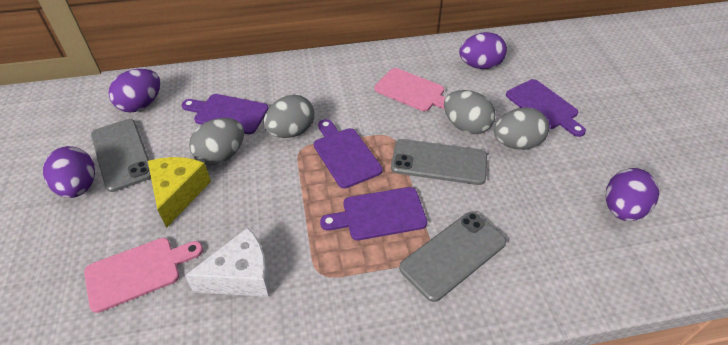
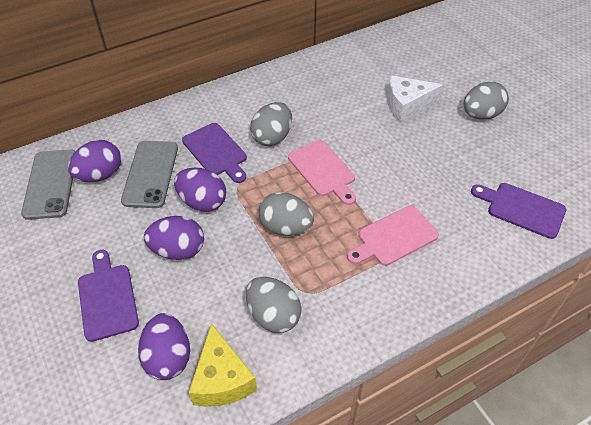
grey phone: 3 -> 2
purple cutting board: 4 -> 3

